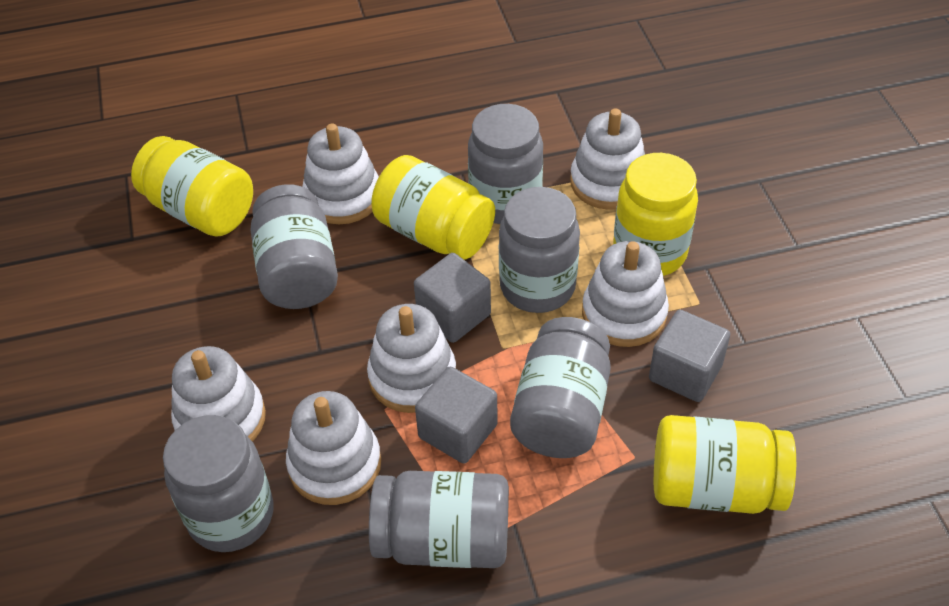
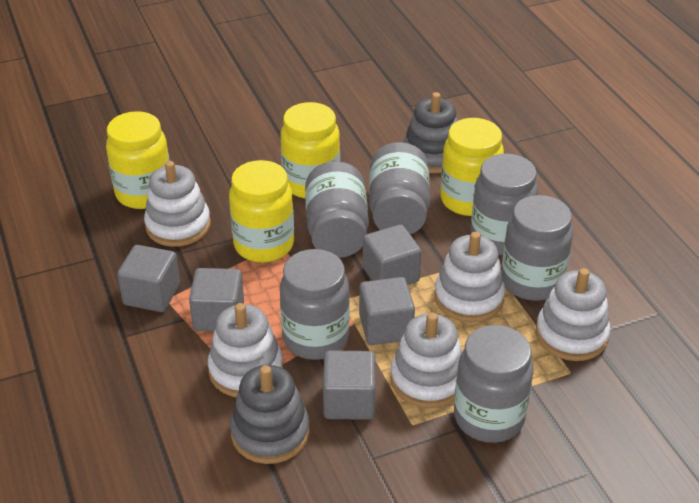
grey cube: 3 -> 5
grey stacking toy: 0 -> 2
white stacking toy: 6 -> 5

